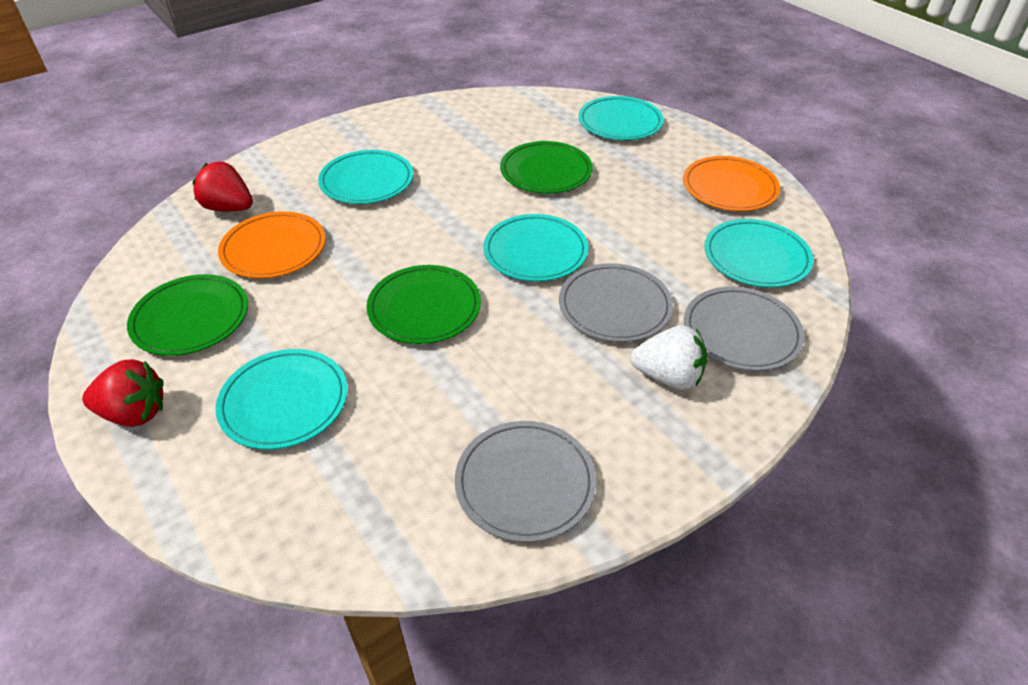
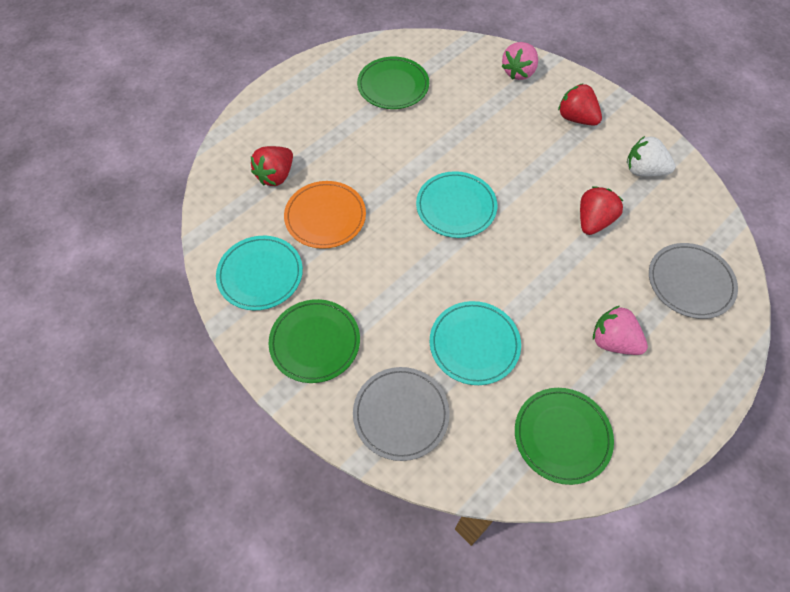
grey plate: 3 -> 2
orange plate: 2 -> 1
pink strawberry: 0 -> 2
red strawberry: 2 -> 3
turquoise plate: 5 -> 3

